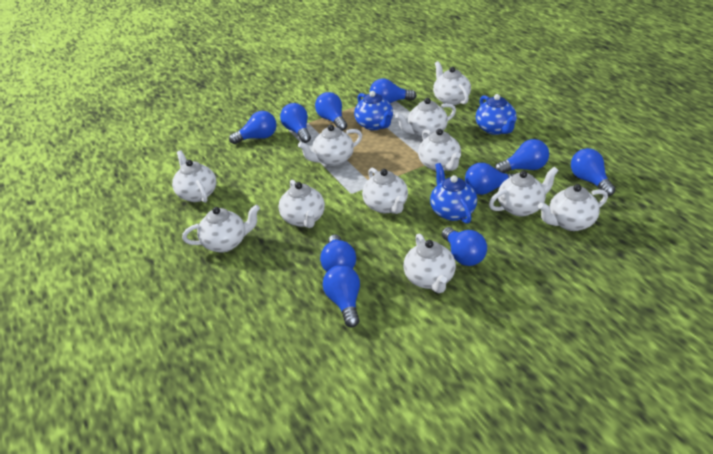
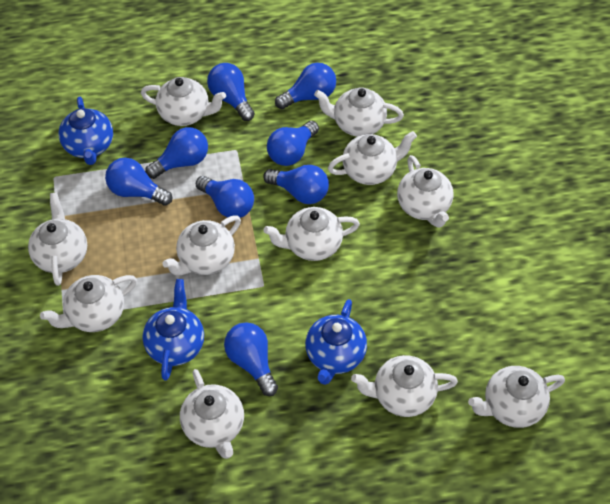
blue light bulb: 10 -> 8

